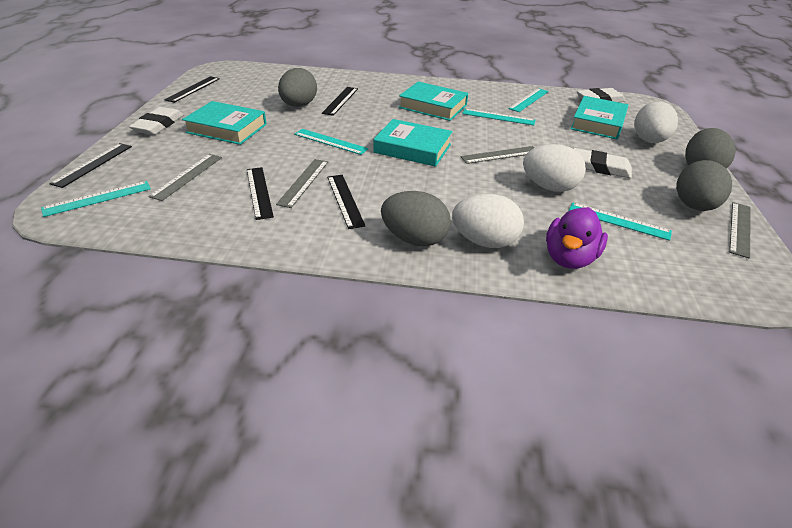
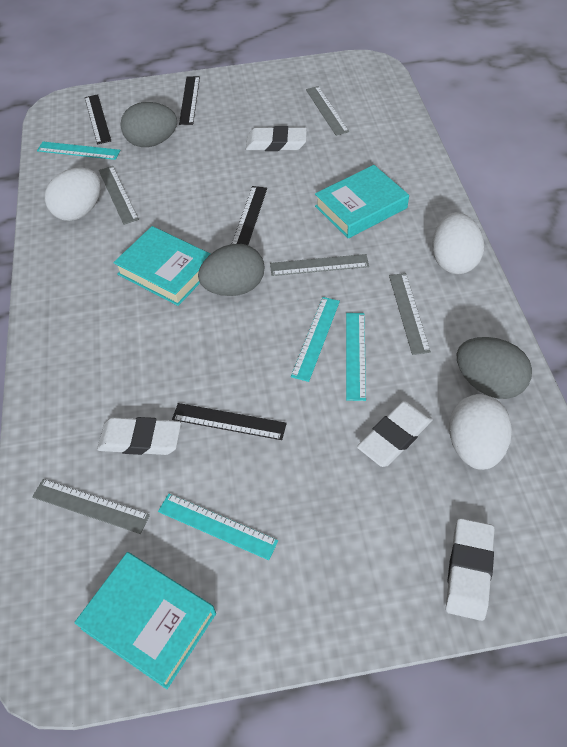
black ruler: 5 -> 4
grey egg: 4 -> 3
grey ruler: 4 -> 5
purple duck: 1 -> 0
turquoise book: 4 -> 3
turquoise ruler: 5 -> 4
white eraser: 3 -> 4

